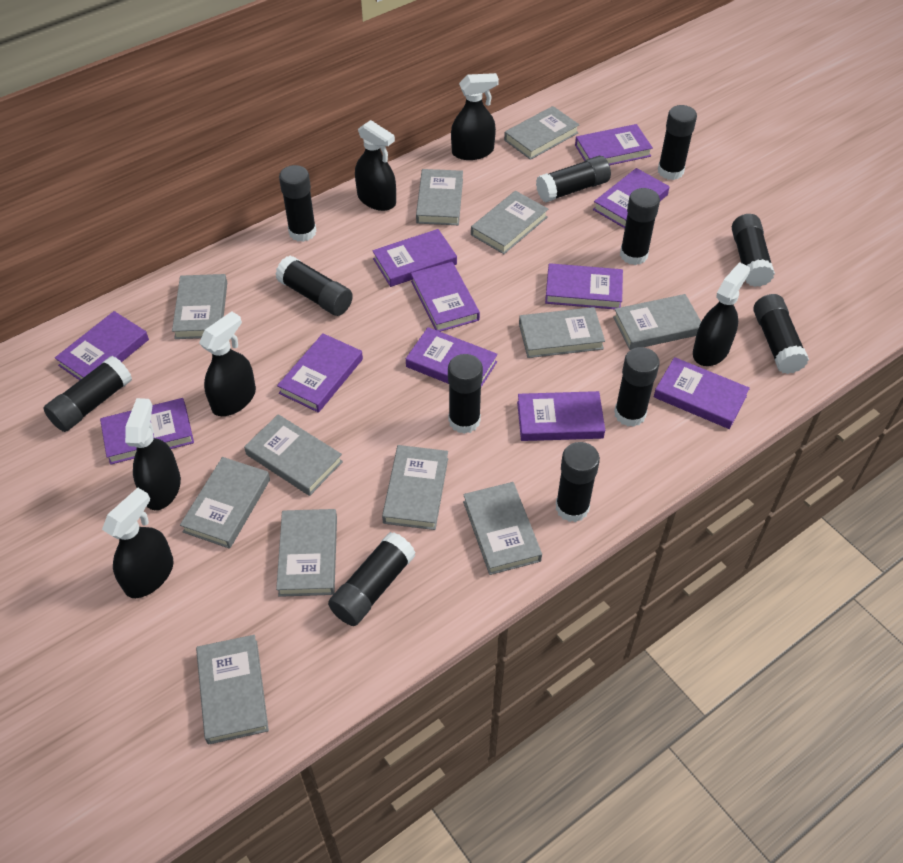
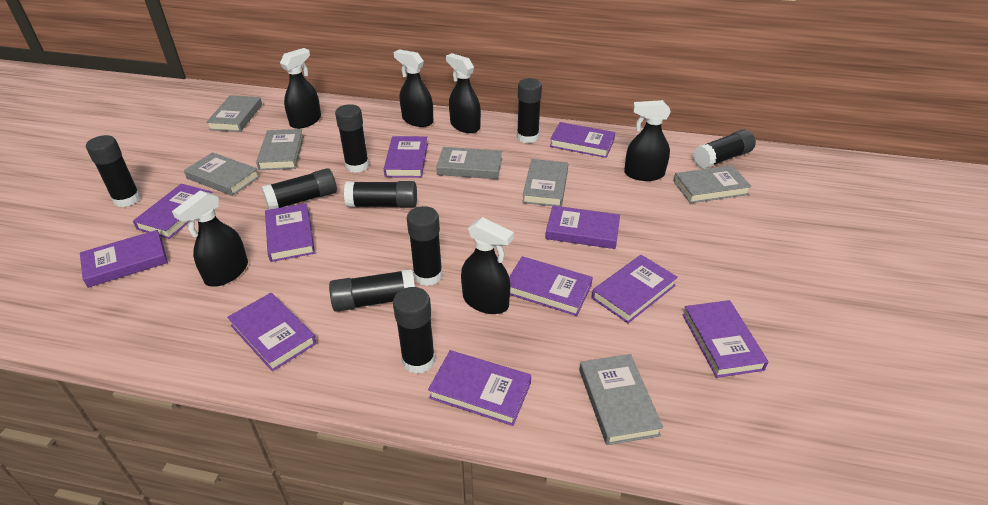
black glue stick: 12 -> 9
grey book: 12 -> 7

